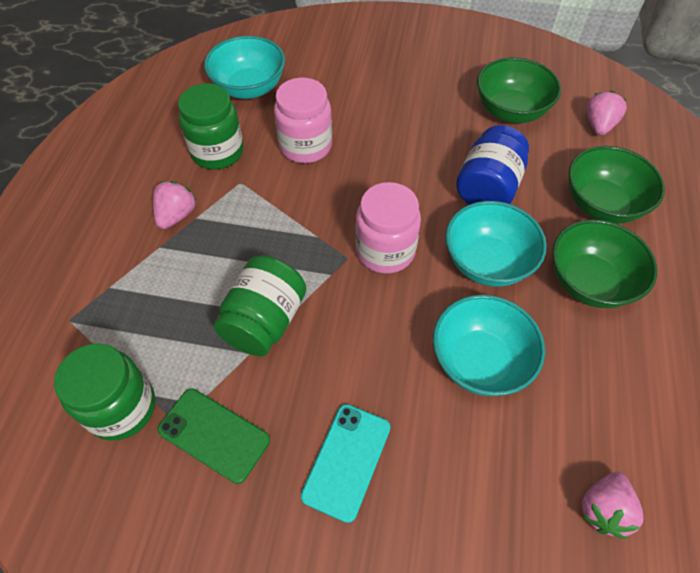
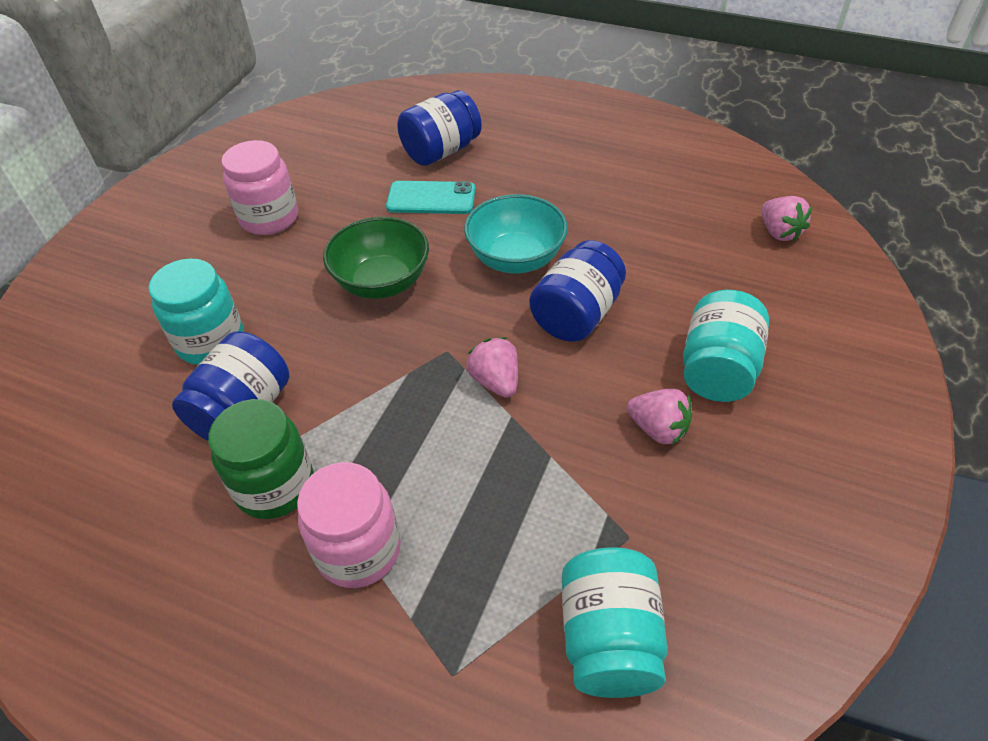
blue jar: 1 -> 3
green bowl: 3 -> 1
green jar: 3 -> 1
green phone: 1 -> 0
turquoise bowl: 3 -> 1
turquoise jar: 0 -> 3

